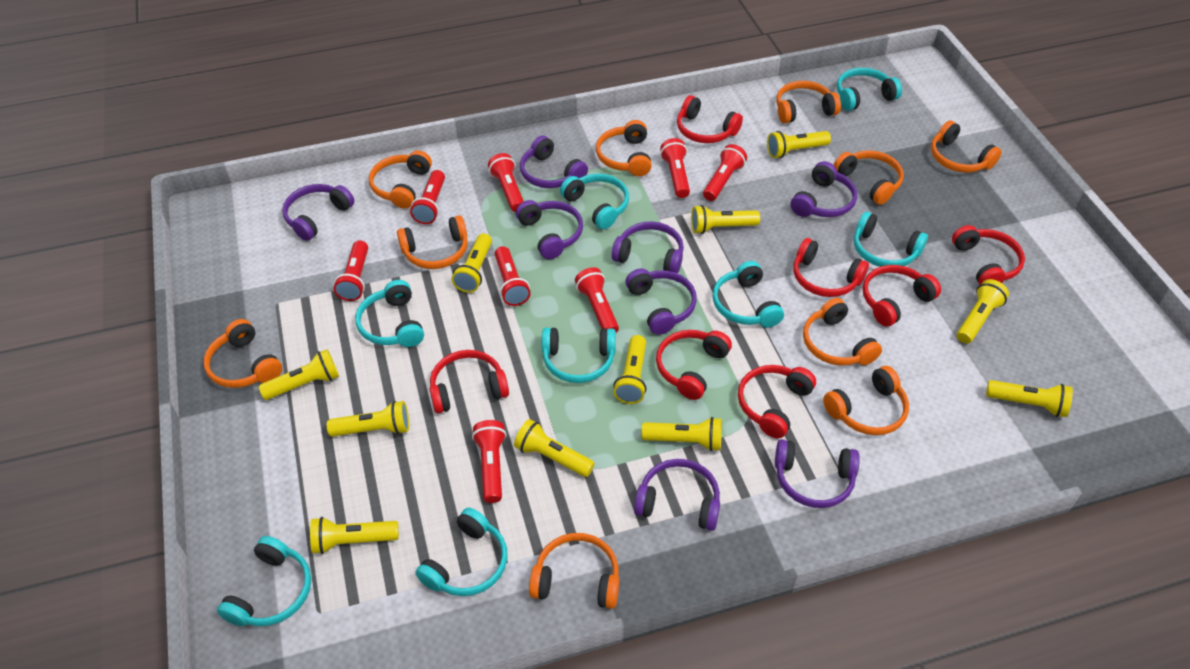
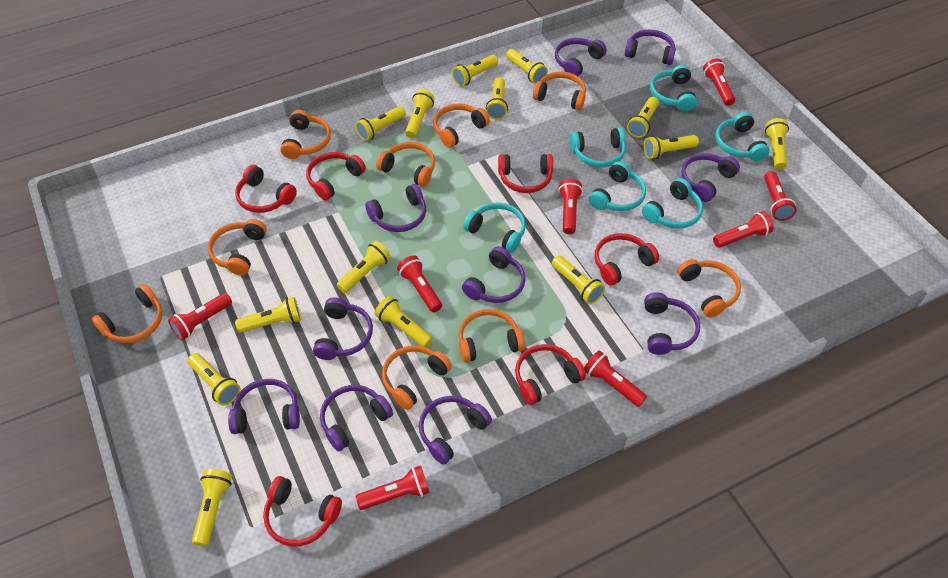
orange headphones: 10 -> 9
purple headphones: 8 -> 10
red headphones: 7 -> 6
turquoise headphones: 8 -> 6
yellow flashlight: 11 -> 14

